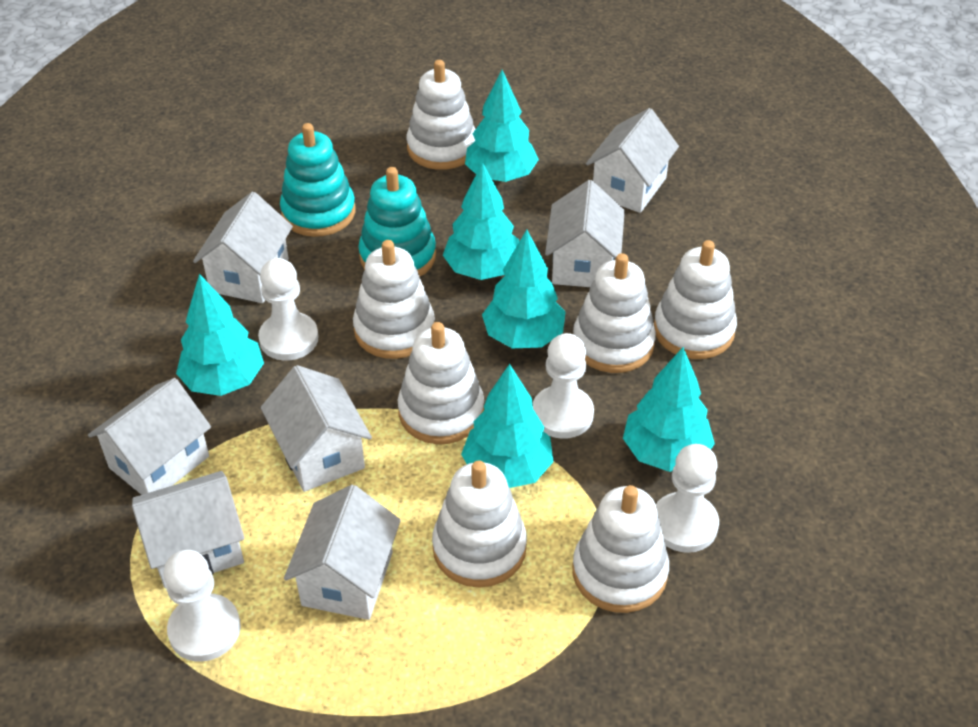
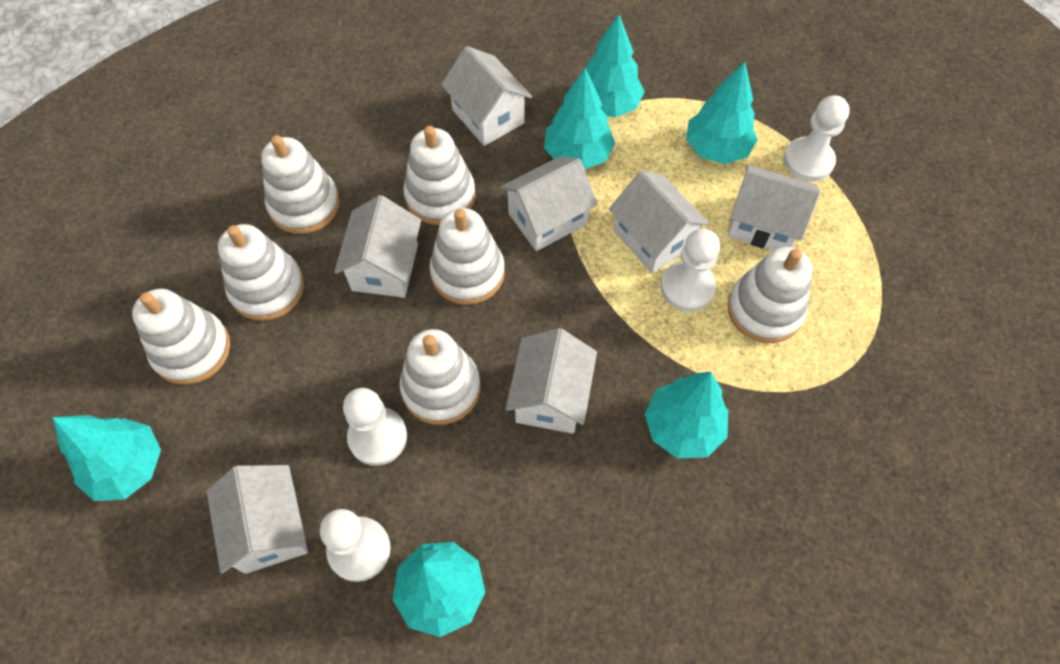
turquoise stacking toy: 2 -> 0

